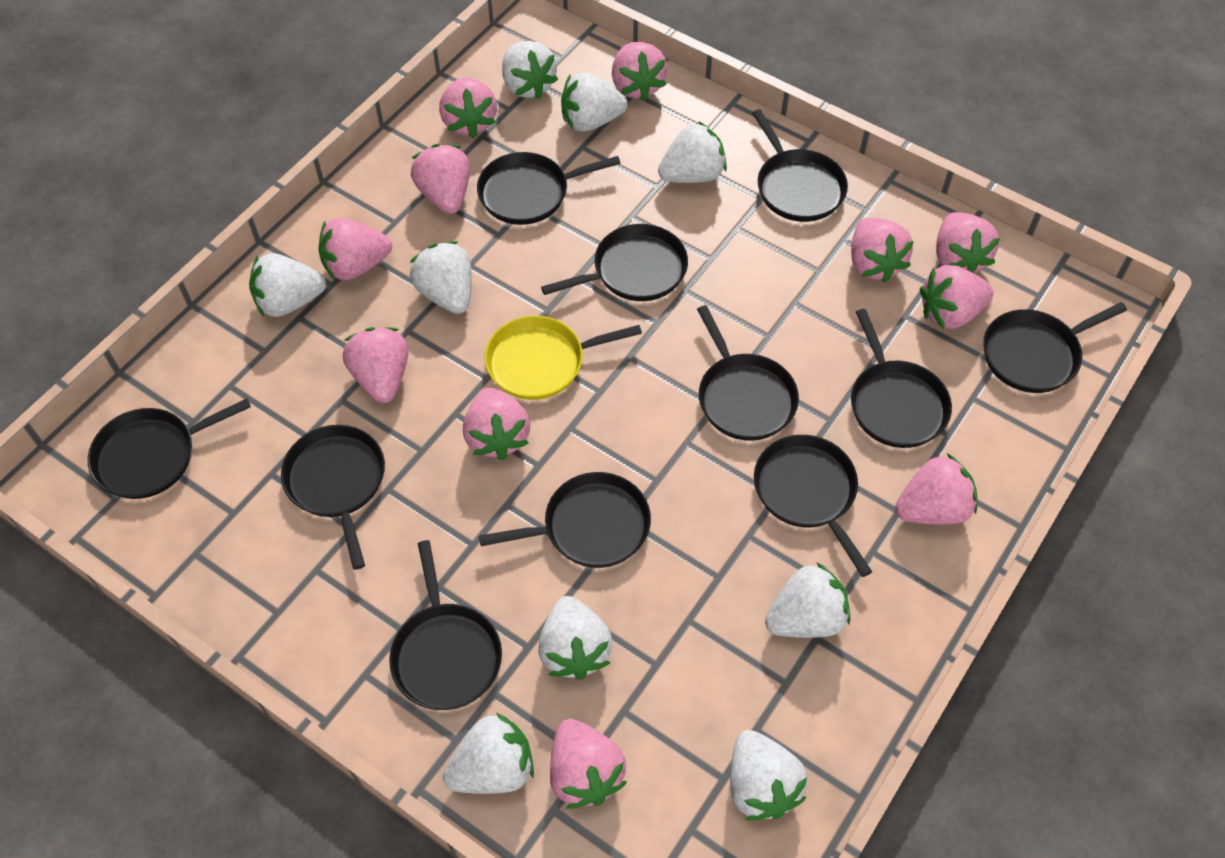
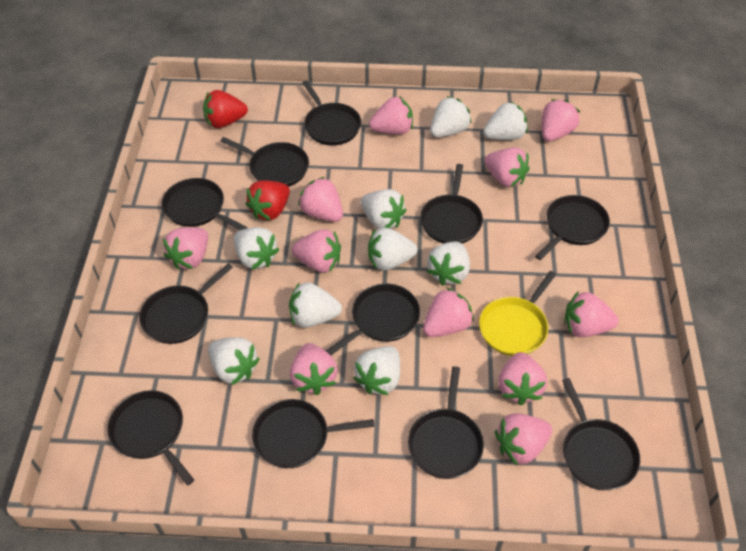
red strawberry: 0 -> 2

